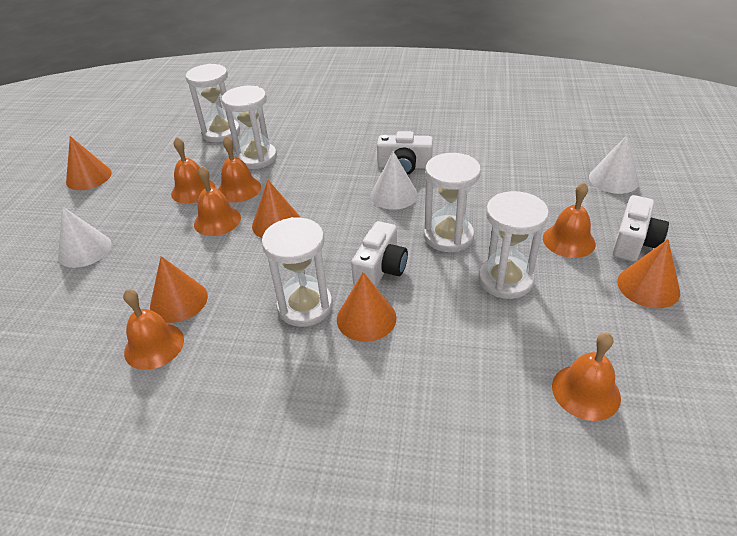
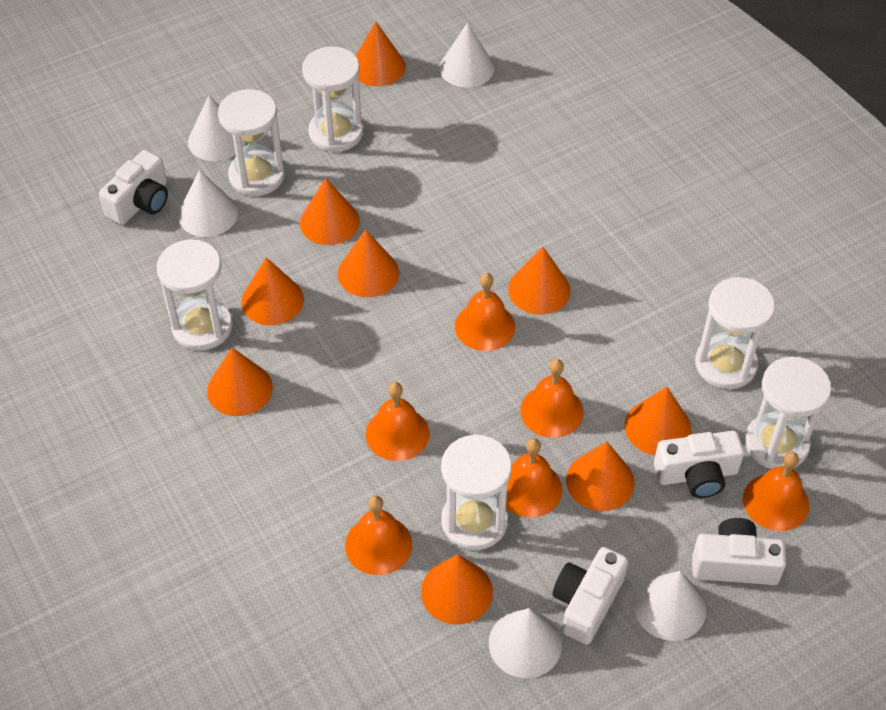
orange cone: 5 -> 9
white camera: 3 -> 4
white cone: 3 -> 5
white hourglass: 5 -> 6

